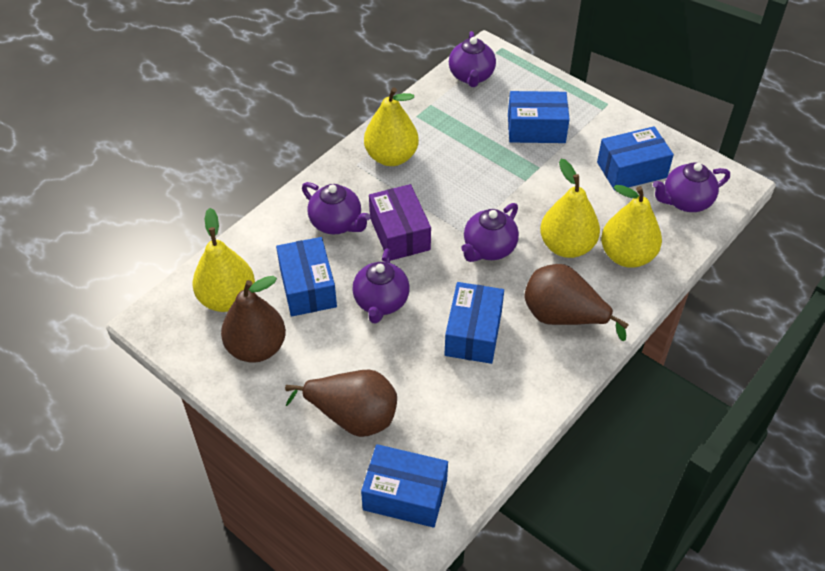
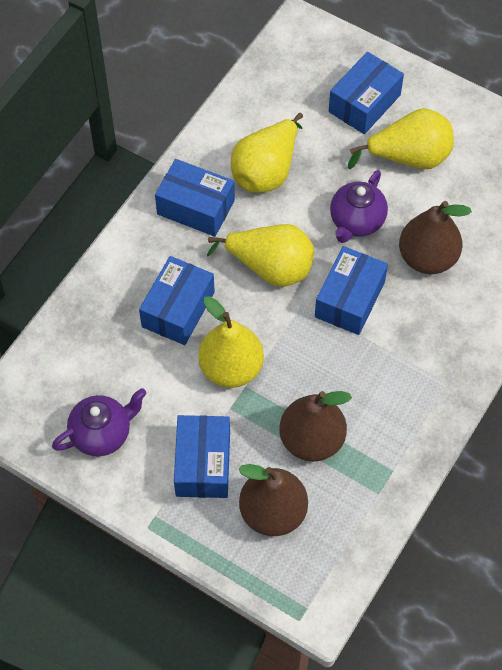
purple box: 1 -> 0
purple teapot: 5 -> 2

